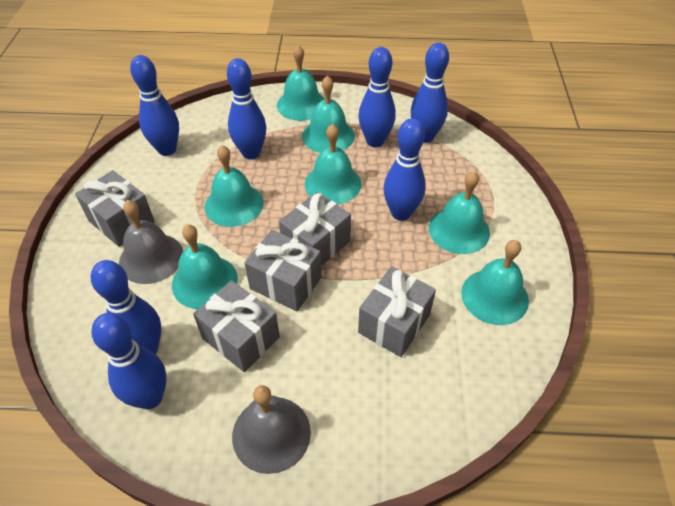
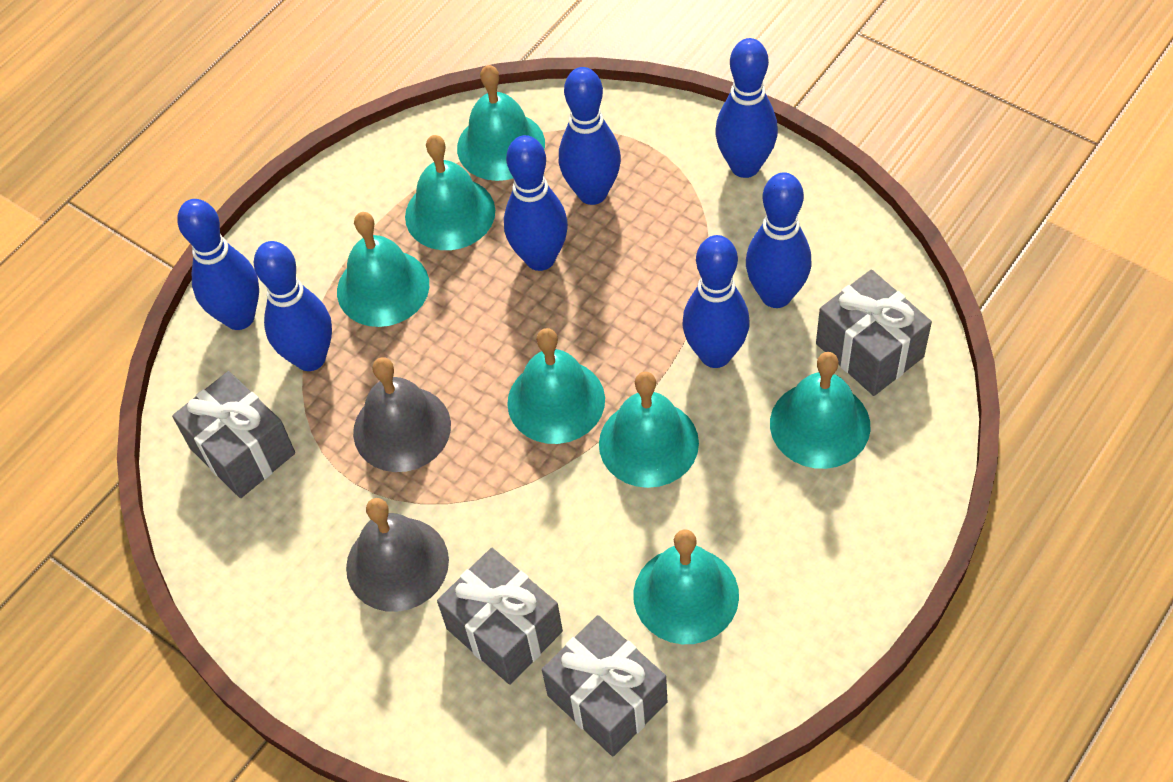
grey gift: 5 -> 4

